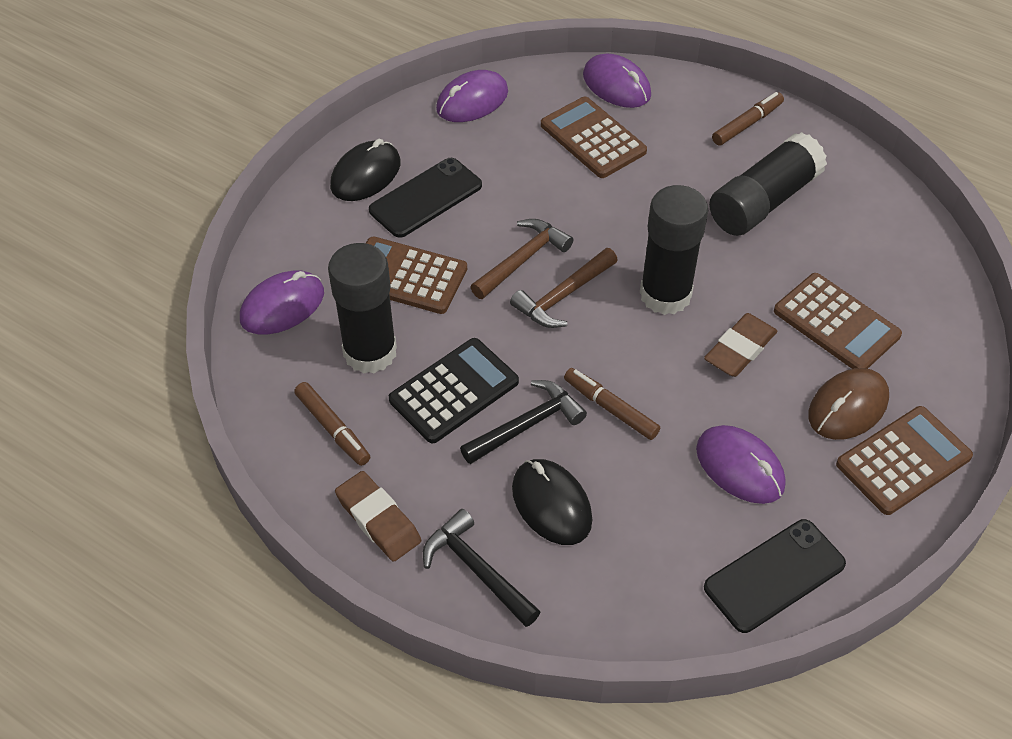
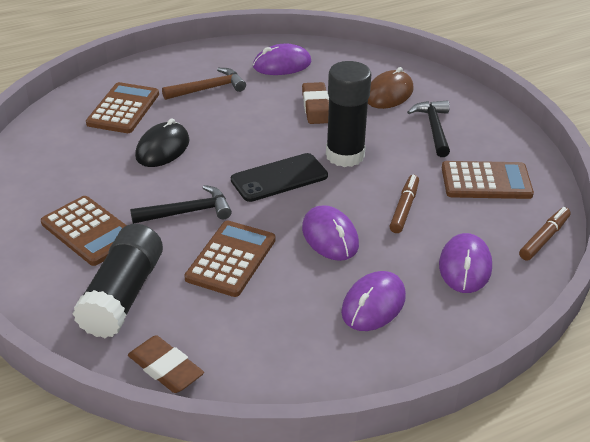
black calculator: 1 -> 0
black glue stick: 3 -> 2
black mouse: 2 -> 1
black phone: 2 -> 1
brown hammer: 2 -> 1
brown marker: 3 -> 2

